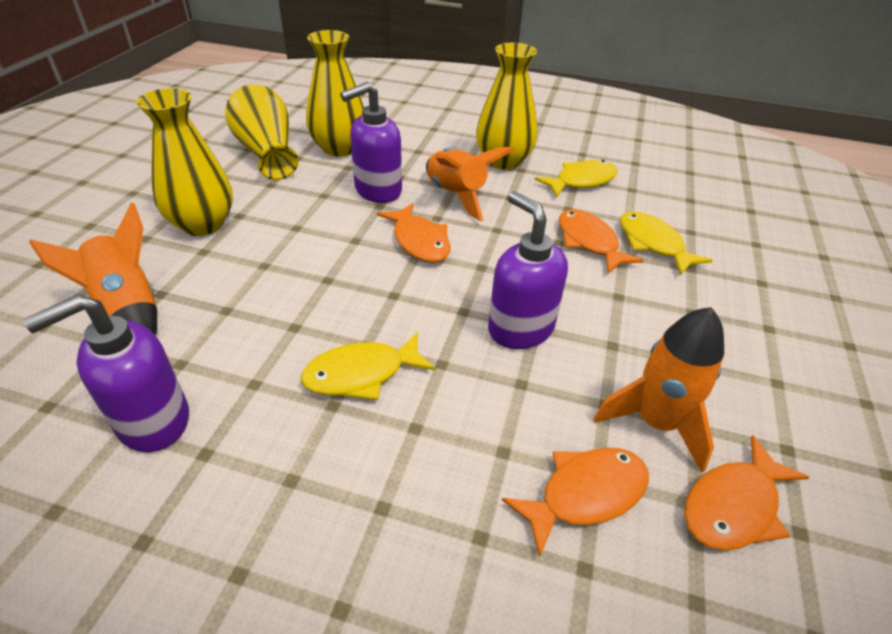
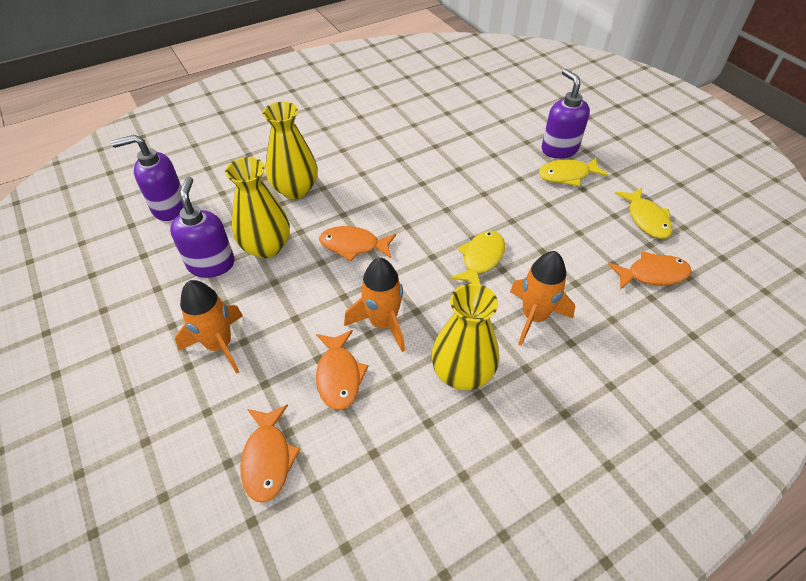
yellow vase: 4 -> 3

